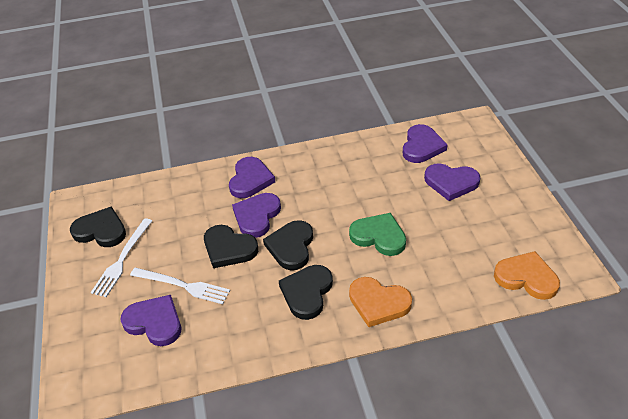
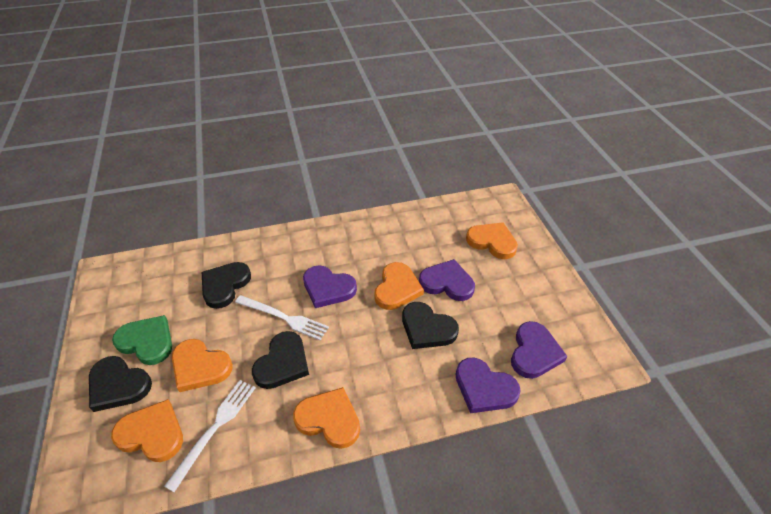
orange heart: 2 -> 5
purple heart: 5 -> 4

